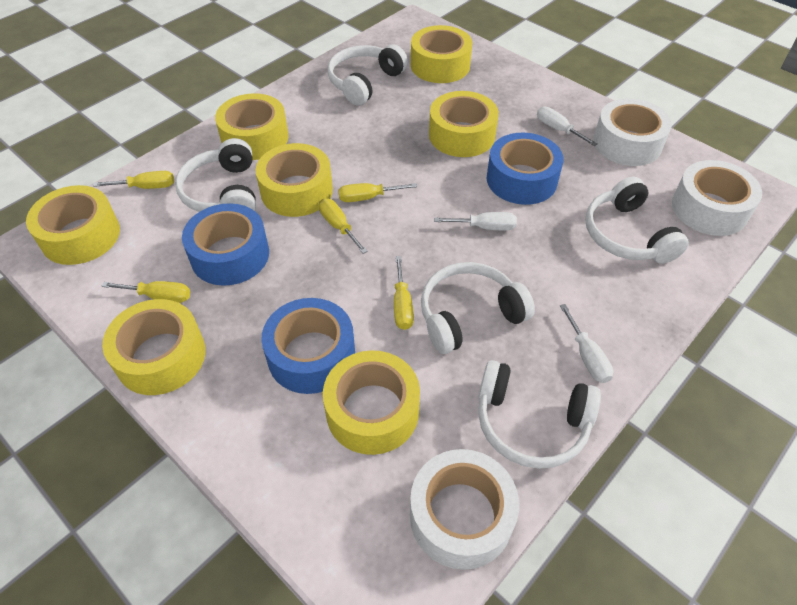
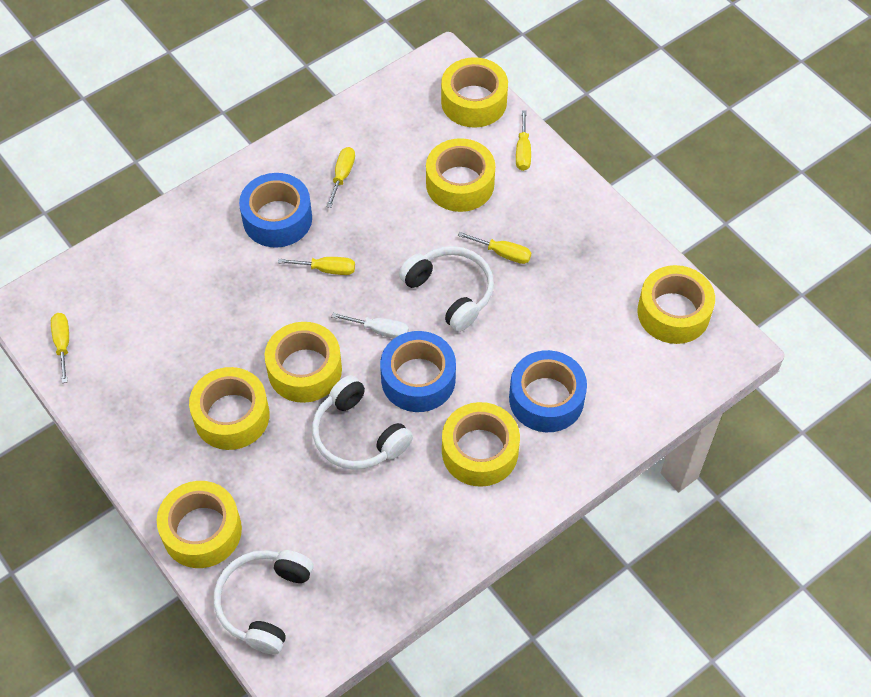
white headphones: 5 -> 3
white screwdriver: 3 -> 1
white tape: 3 -> 0

